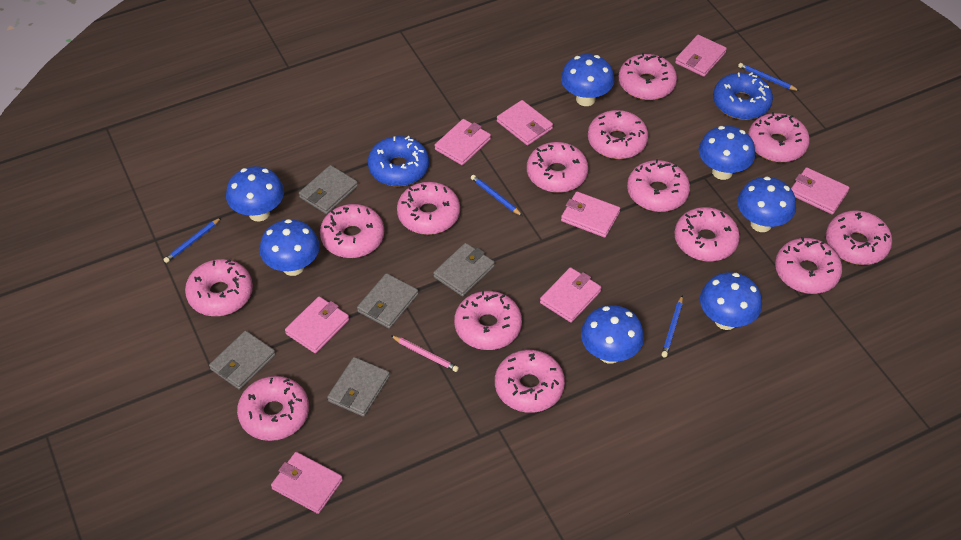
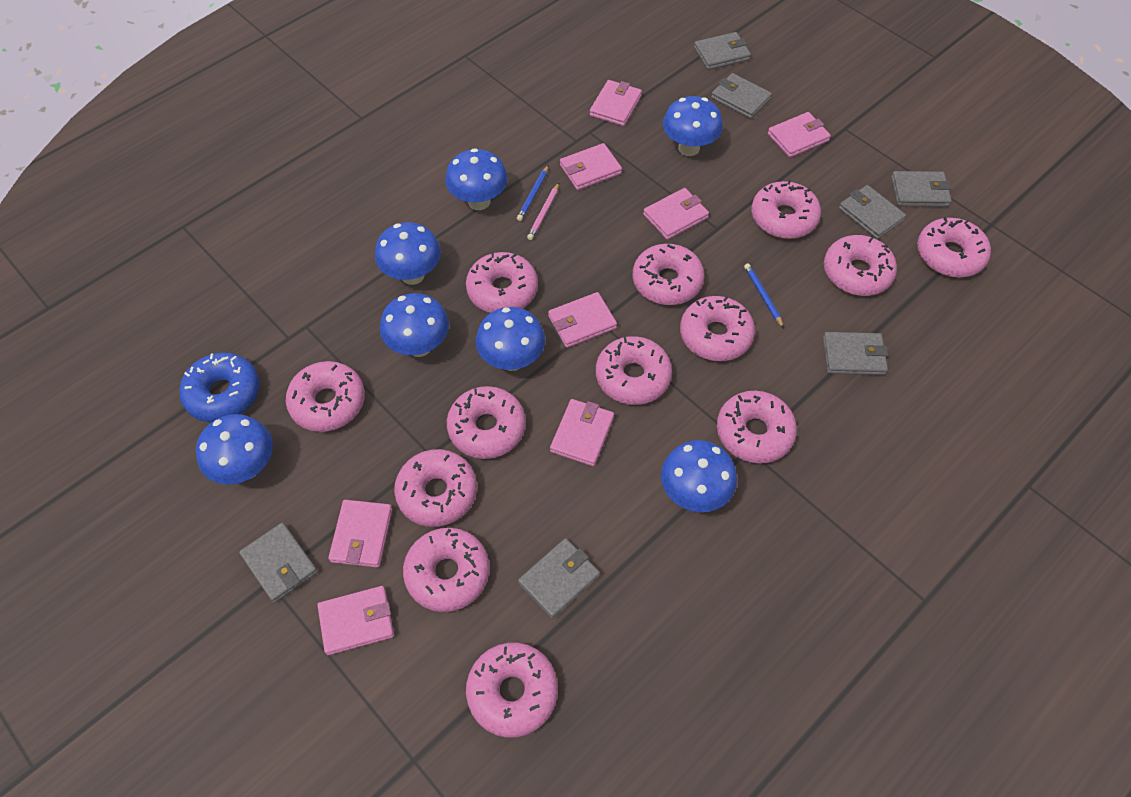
blue donut: 2 -> 1
blue pencil: 4 -> 2
grey wallet: 5 -> 7
pink donut: 14 -> 13

